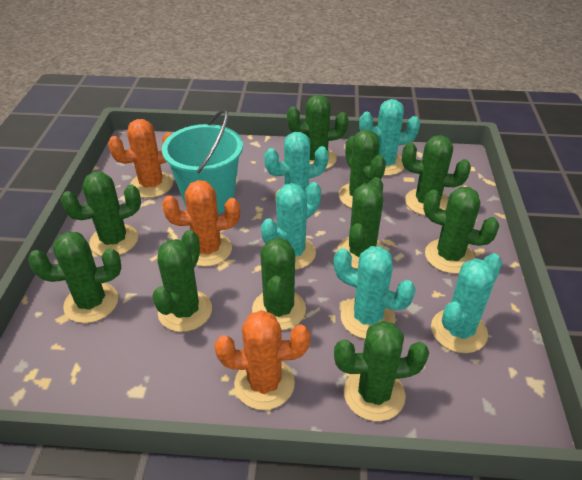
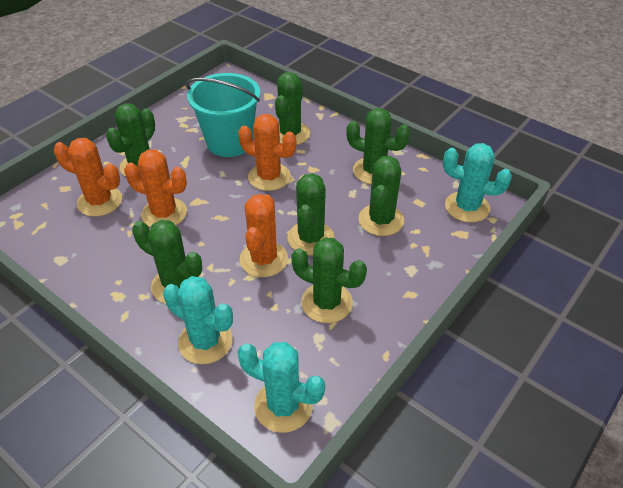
green cactus: 10 -> 7
orange cactus: 3 -> 4
turquoise cactus: 5 -> 3

